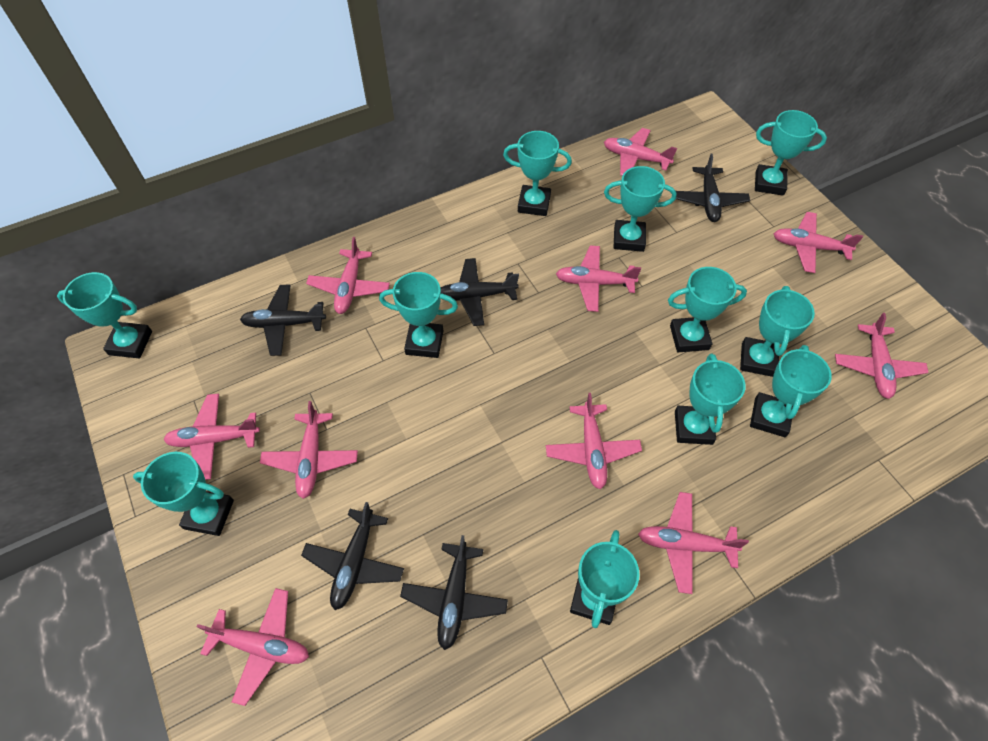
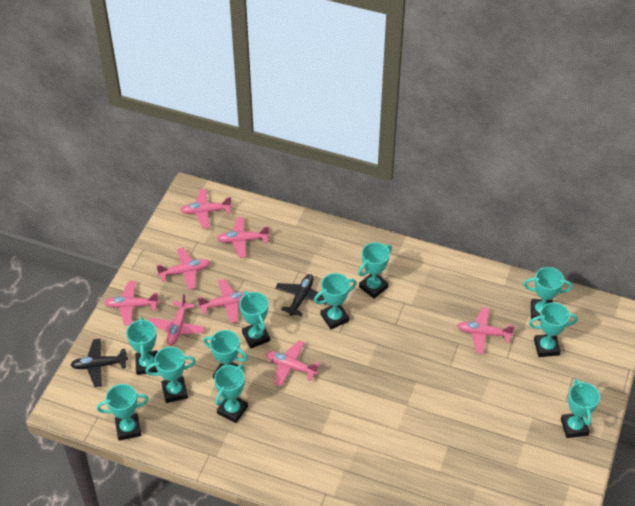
black plane: 5 -> 2
pink plane: 10 -> 8

